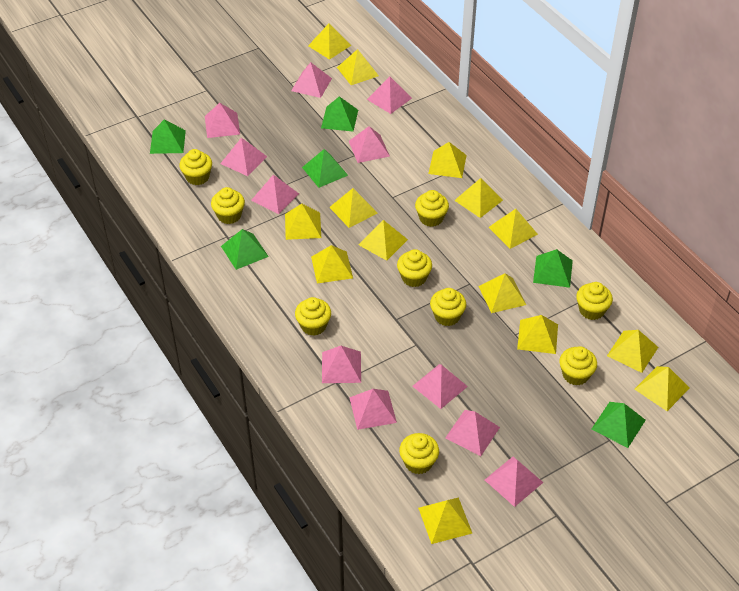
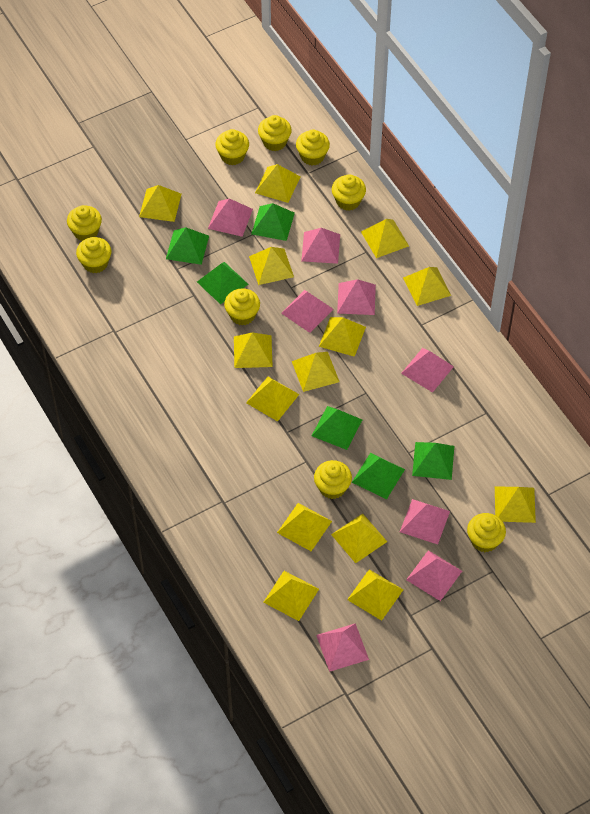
pink pyramid: 11 -> 8

